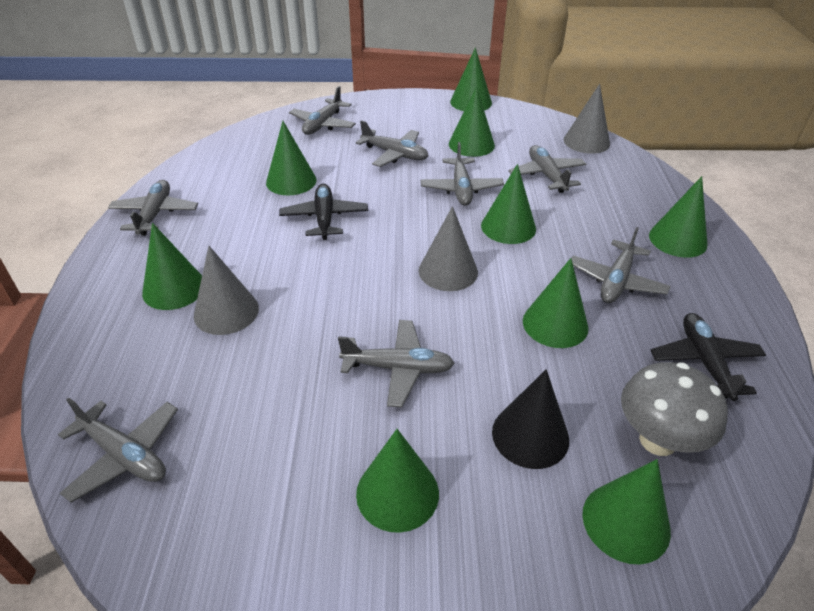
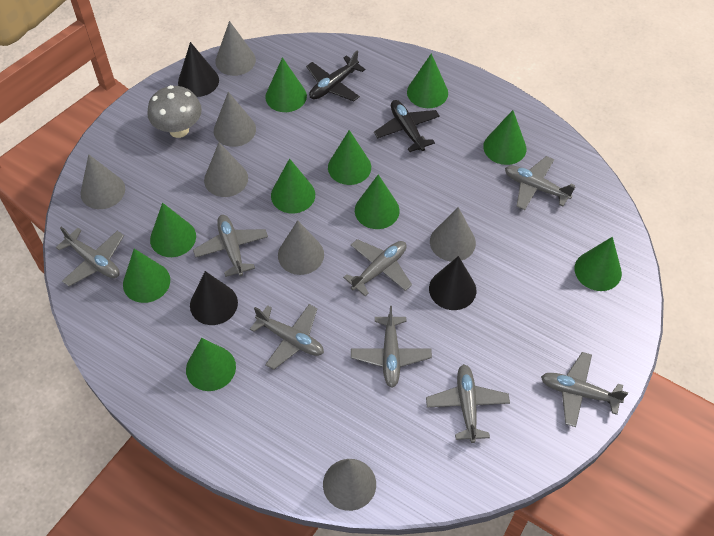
black cone: 1 -> 3
green cone: 9 -> 10
grey cone: 3 -> 7

